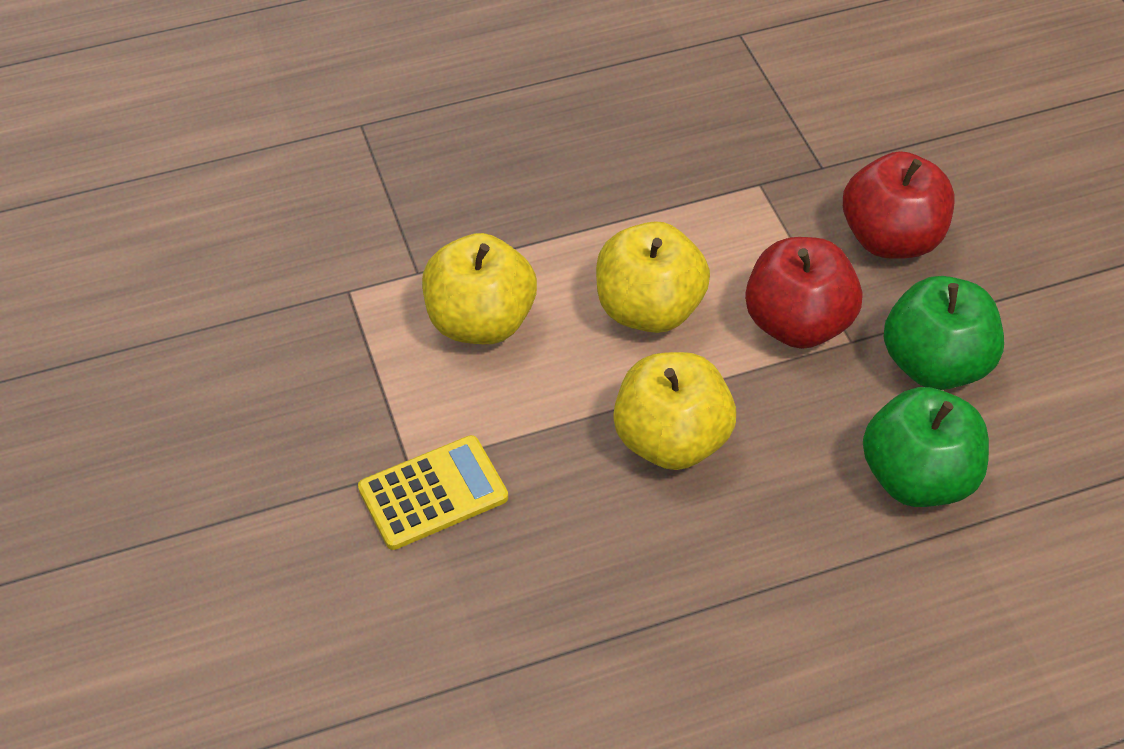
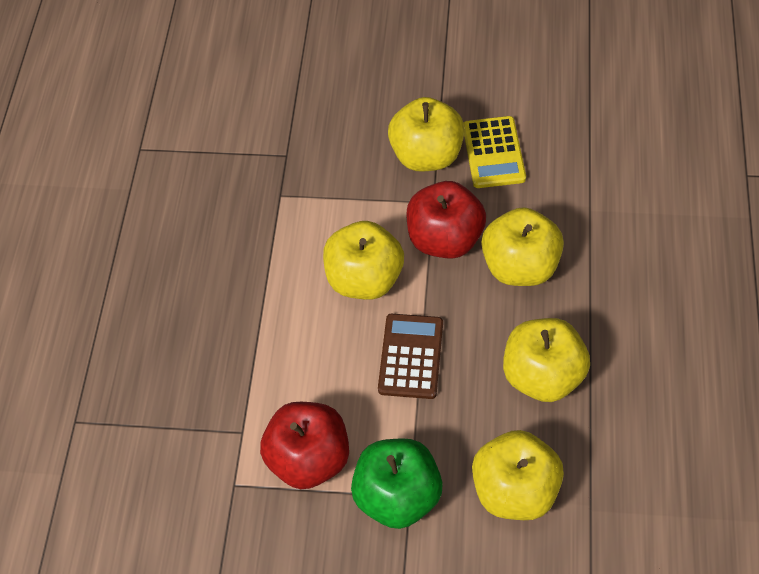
brown calculator: 0 -> 1
green apple: 2 -> 1
yellow apple: 3 -> 5

